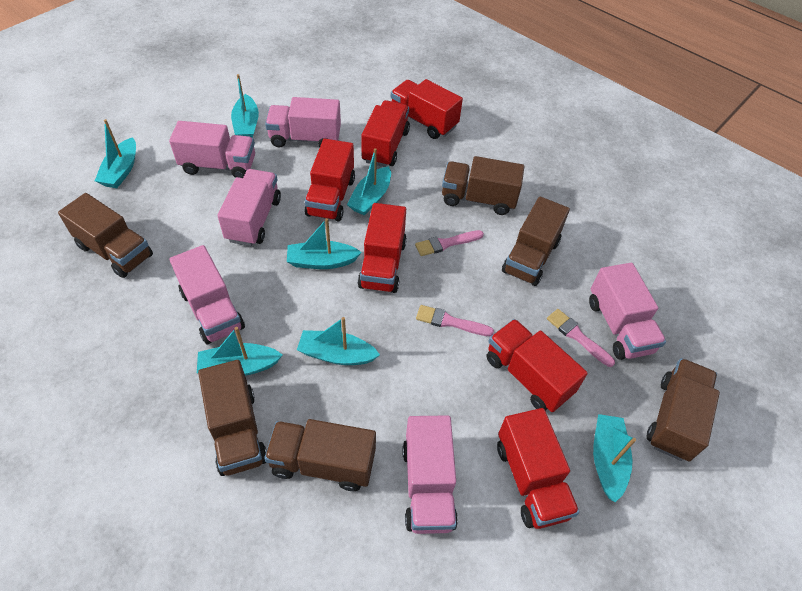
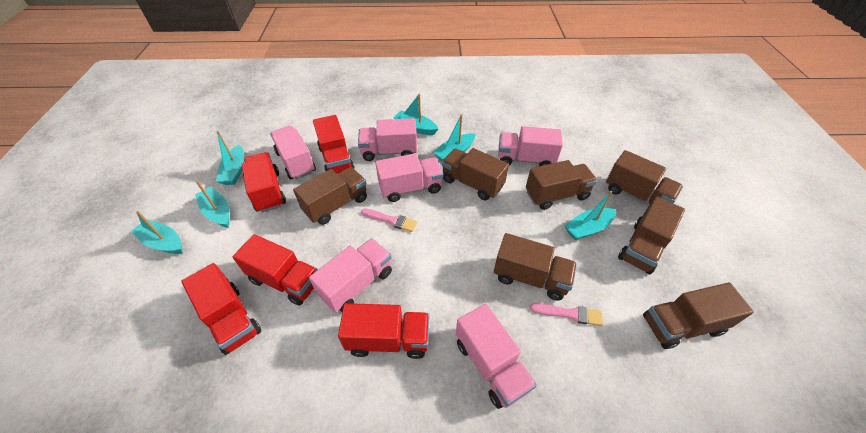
brown truck: 6 -> 7
pink brush: 3 -> 2
red truck: 6 -> 5
turquoise boat: 7 -> 6

